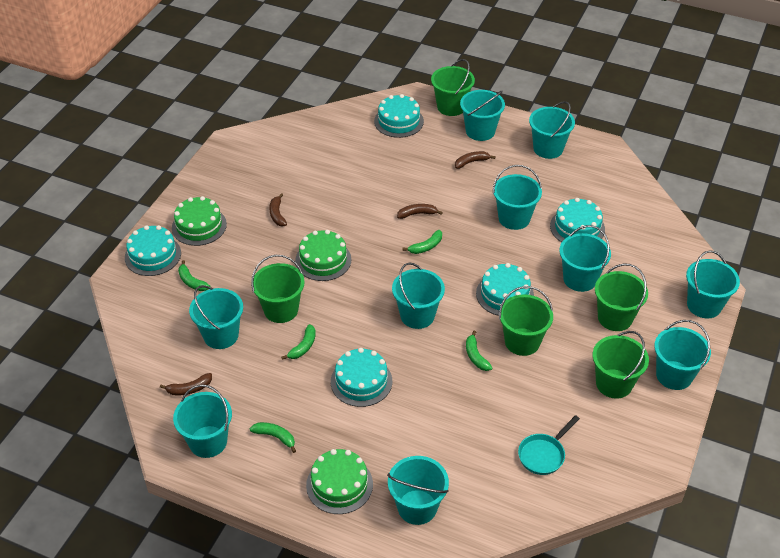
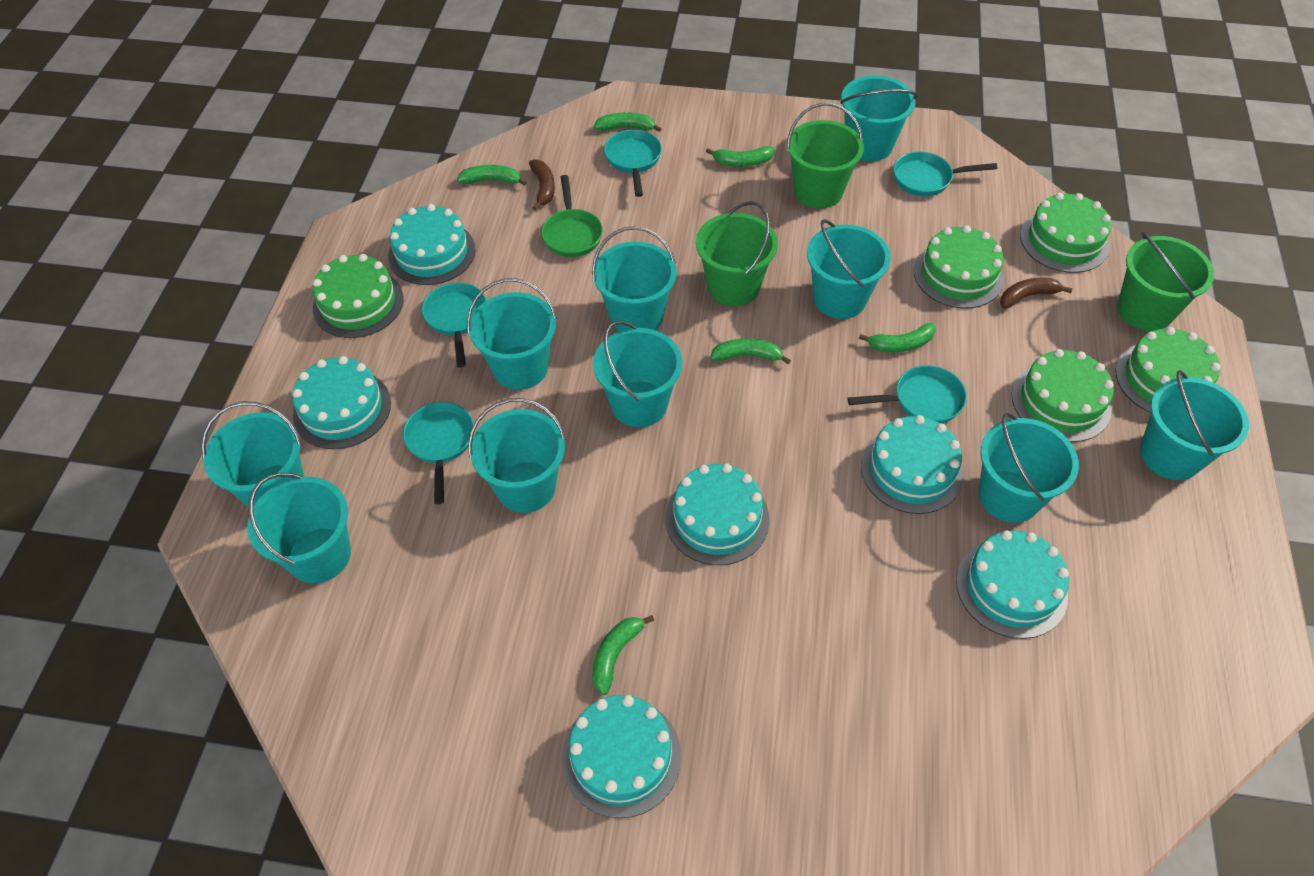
brown banana: 4 -> 2
green banana: 5 -> 6
green bucket: 5 -> 3
green cake: 3 -> 5
green pan: 0 -> 1
turquoise cake: 5 -> 6
turquoise pan: 1 -> 5

